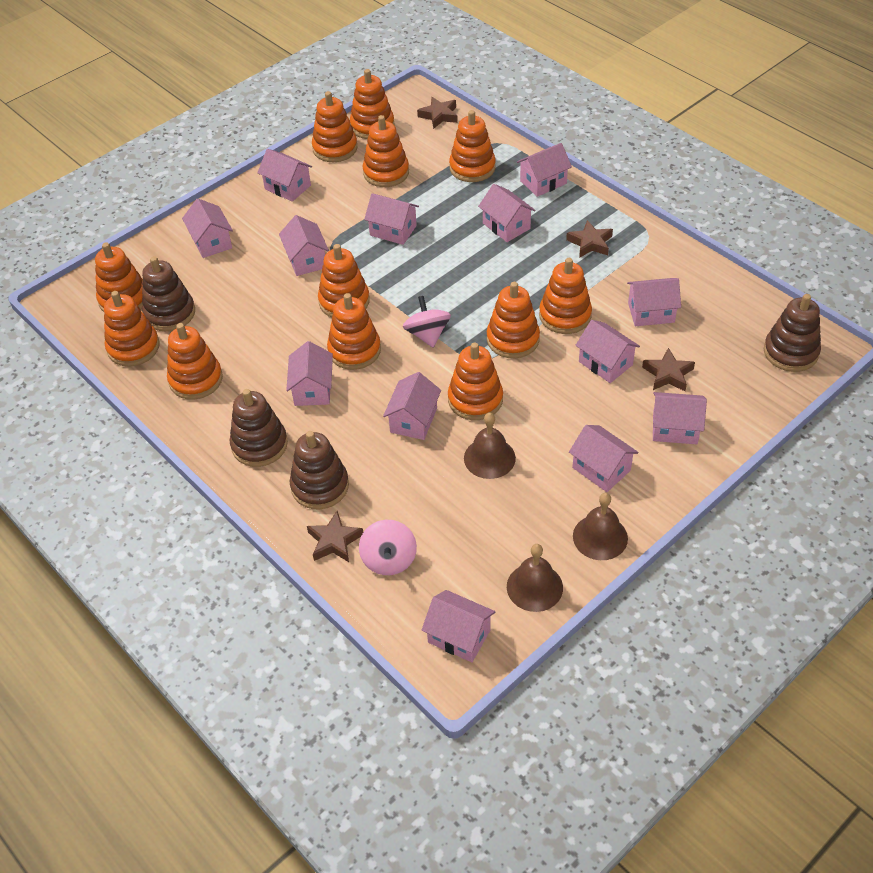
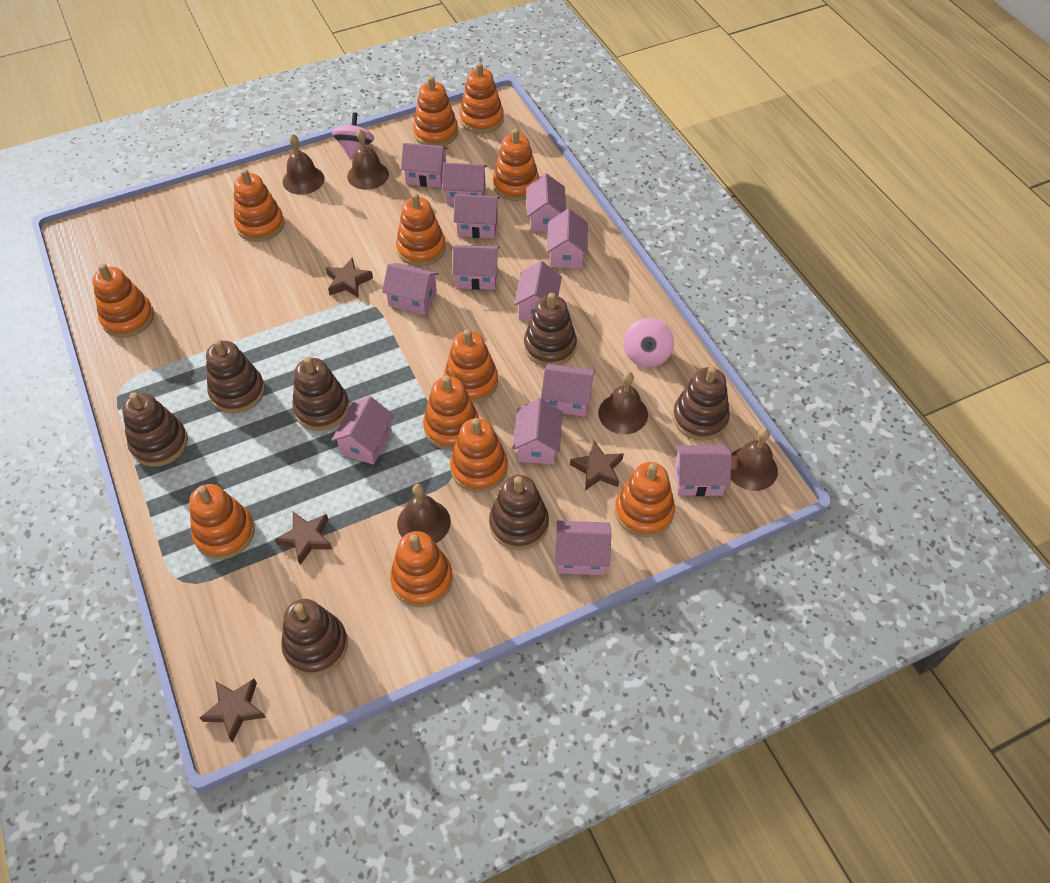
brown bell: 3 -> 5
brown stacking toy: 4 -> 7

